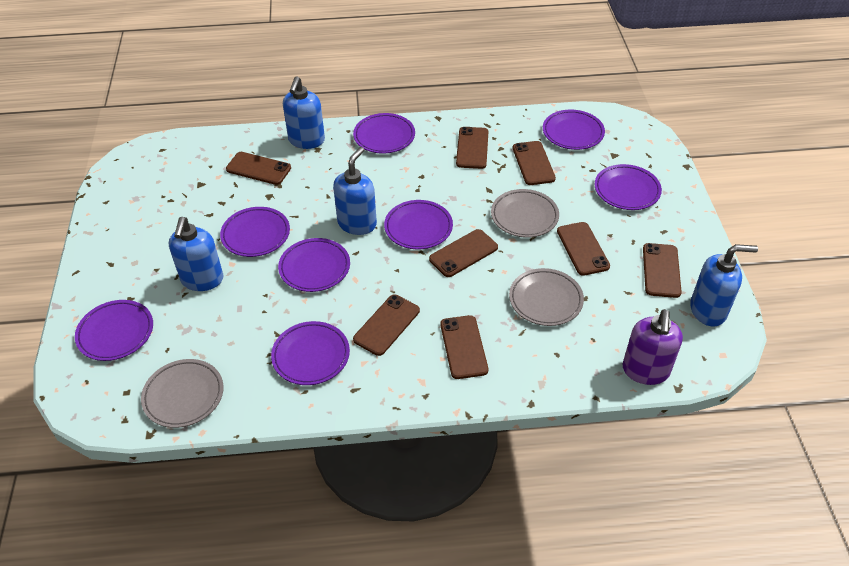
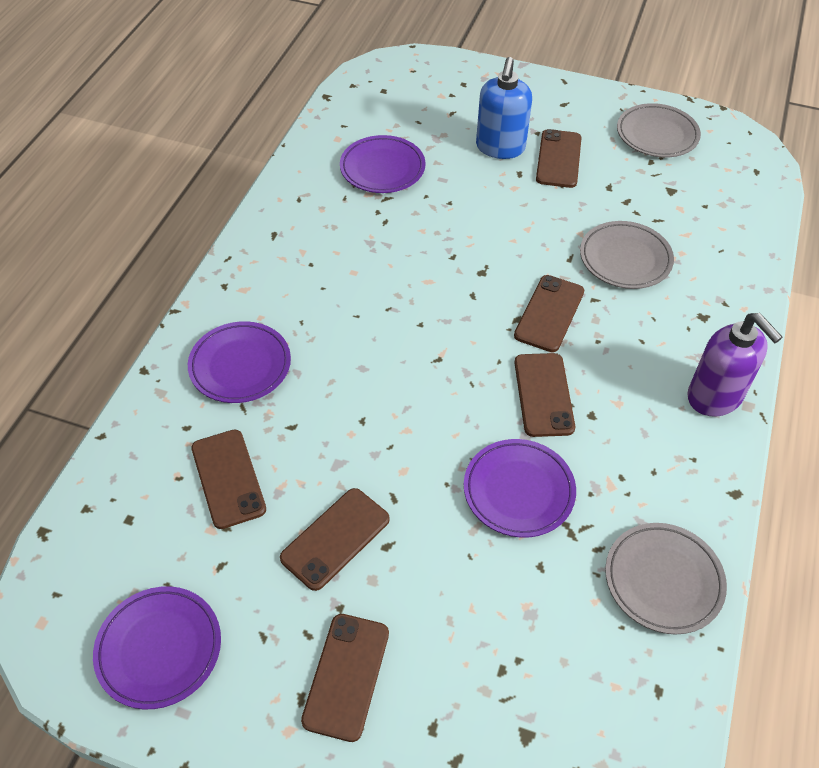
blue soap dispenser: 4 -> 1
brown phone: 8 -> 6
purple plate: 8 -> 4

